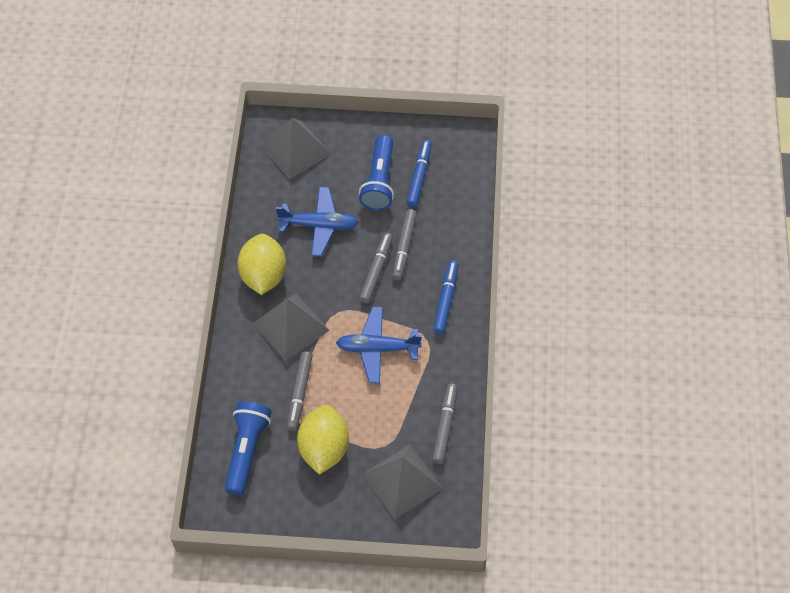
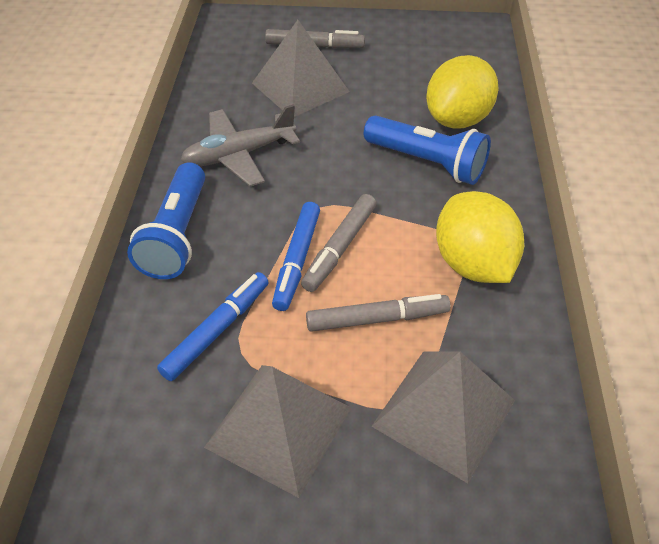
blue plane: 2 -> 0
grey marker: 4 -> 3
grey plane: 0 -> 1

